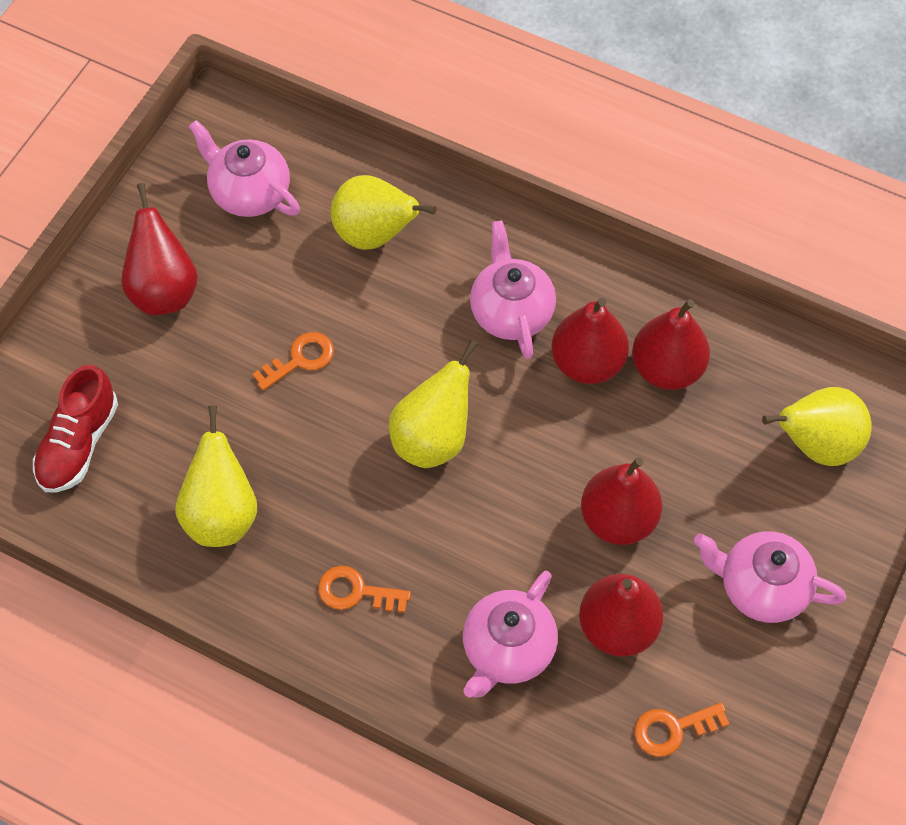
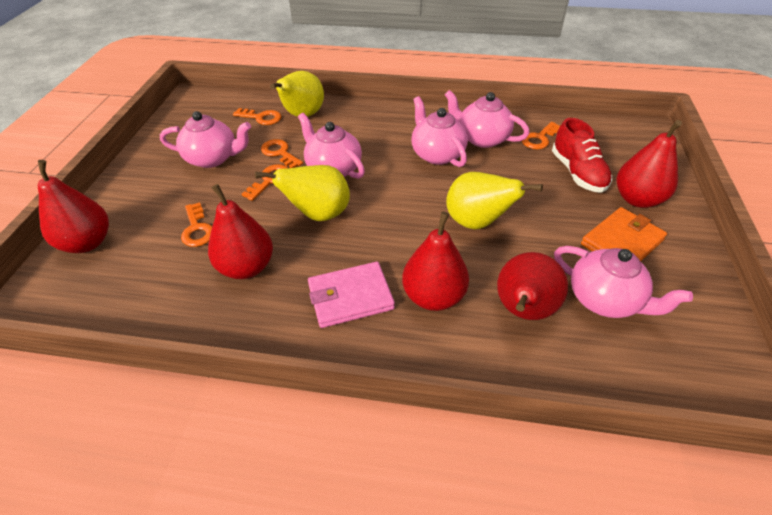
orange key: 3 -> 5
orange wallet: 0 -> 1
pink teapot: 4 -> 5
pink wallet: 0 -> 1
yellow pear: 4 -> 3

